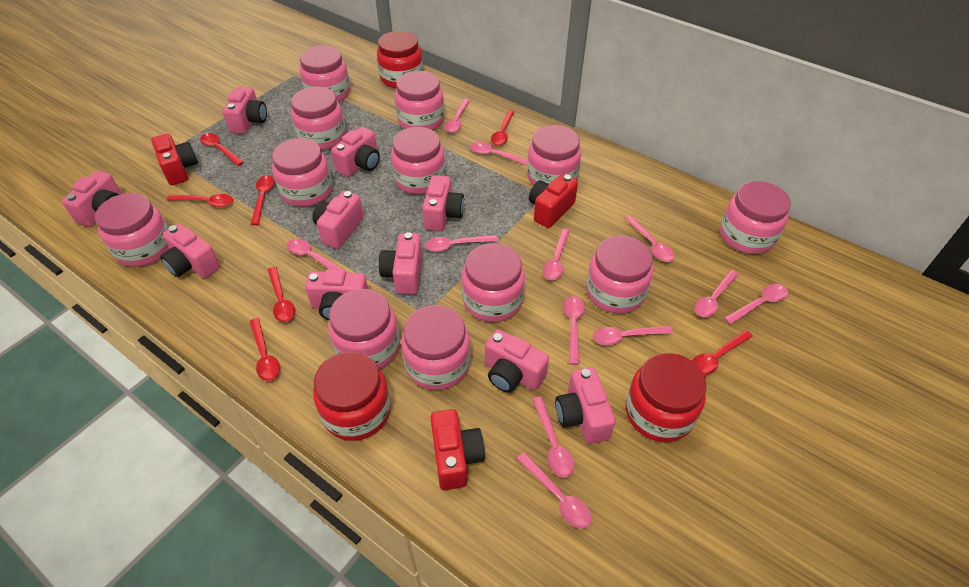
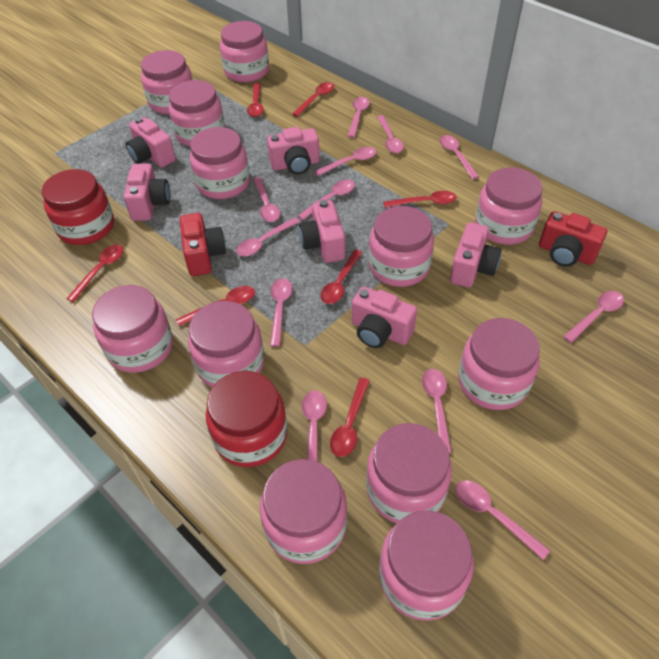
pink camera: 10 -> 6
red camera: 3 -> 2
red jar: 3 -> 2

